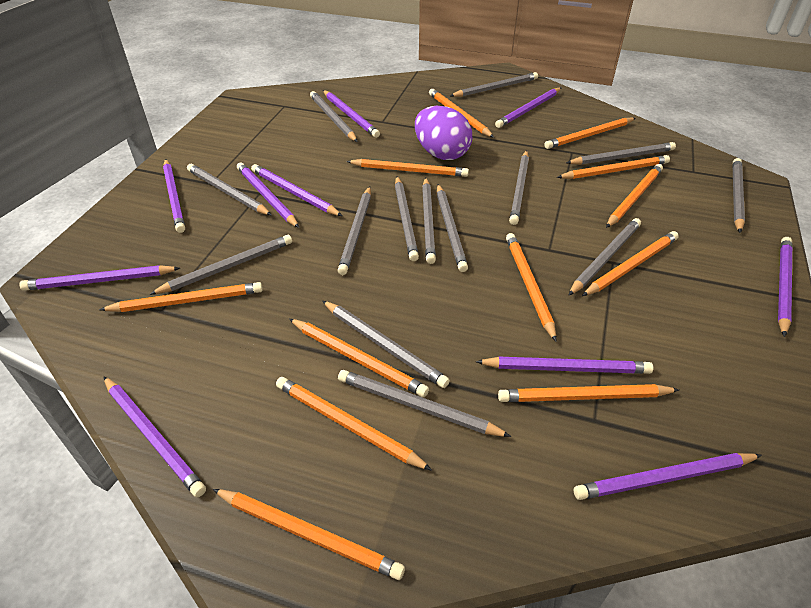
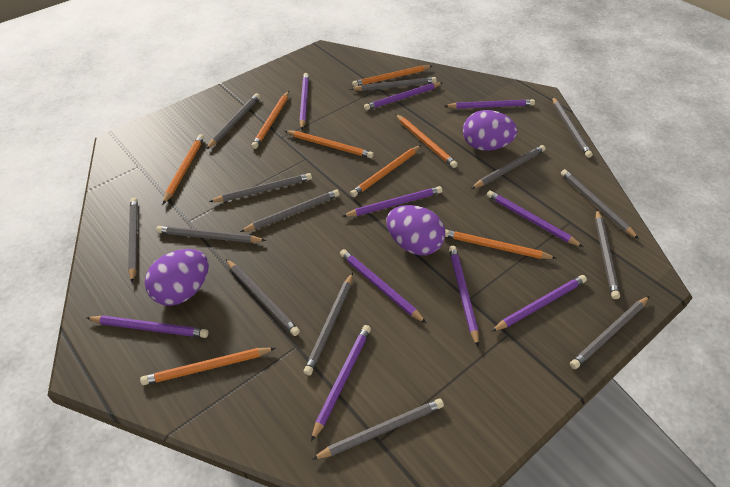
orange pencil: 12 -> 8
purple egg: 1 -> 3

